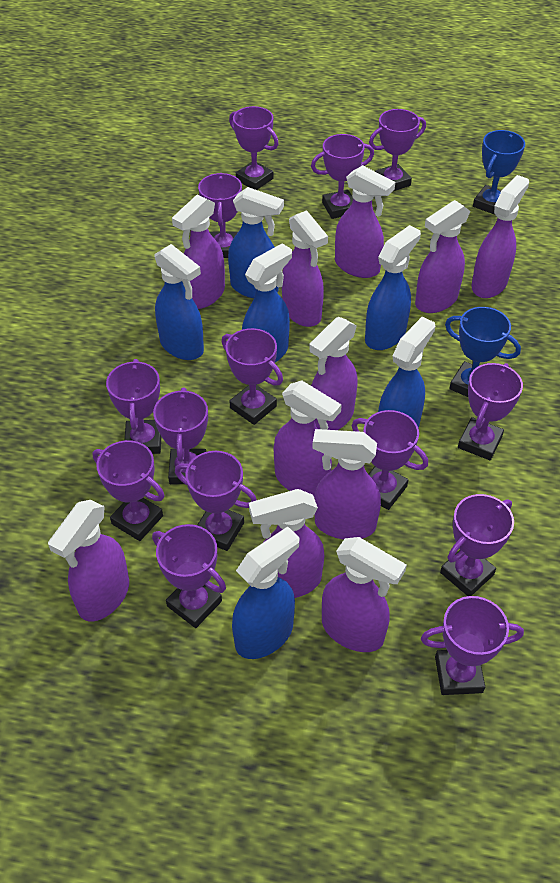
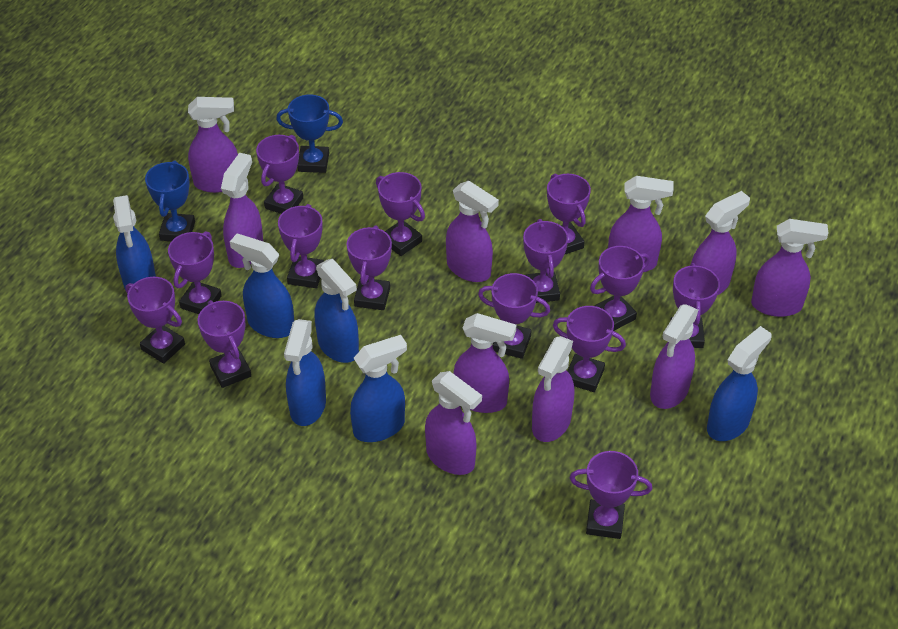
purple spray bottle: 11 -> 10

